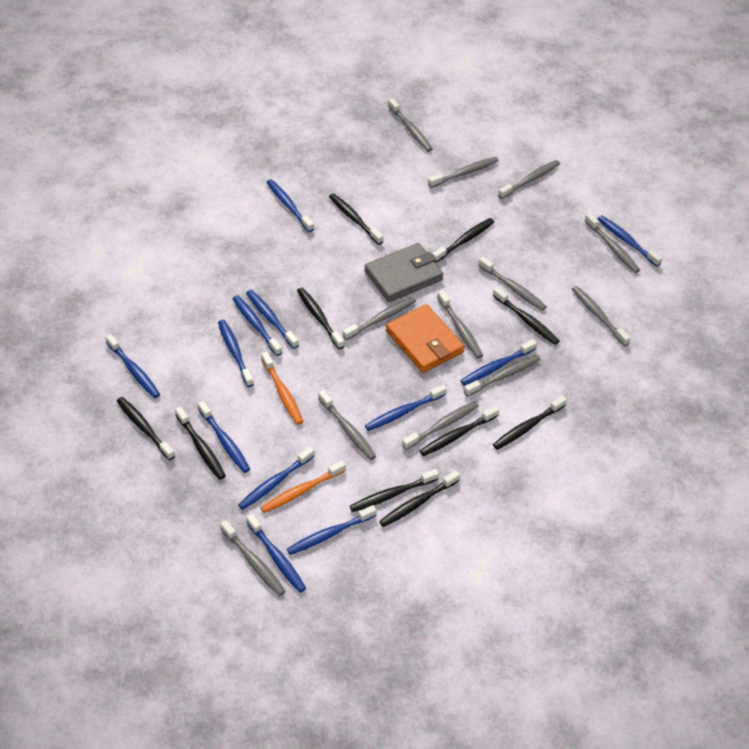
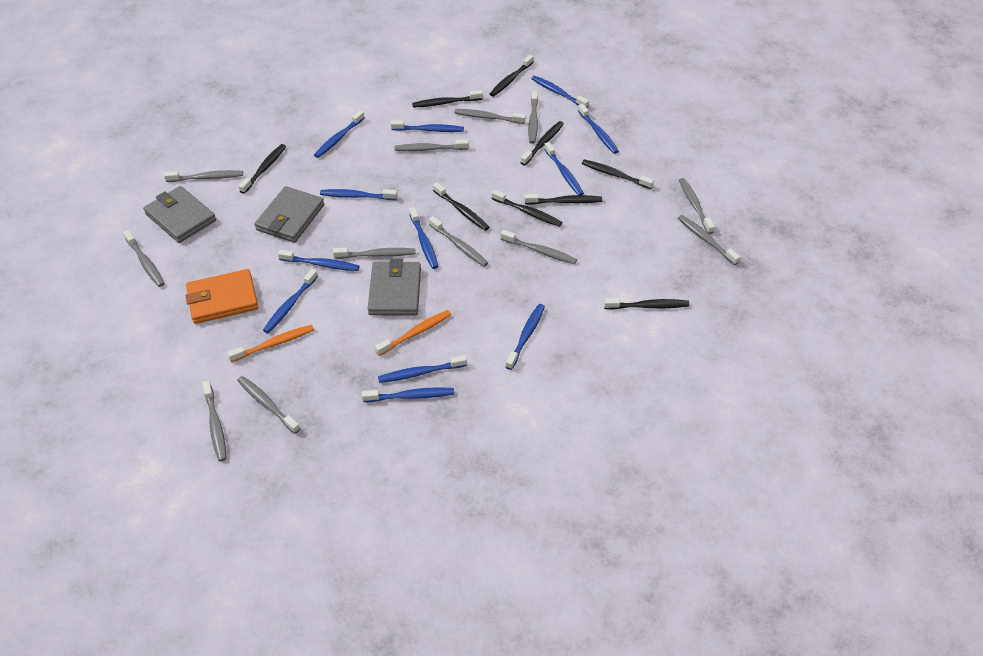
black toothbrush: 10 -> 9
grey wallet: 1 -> 3

